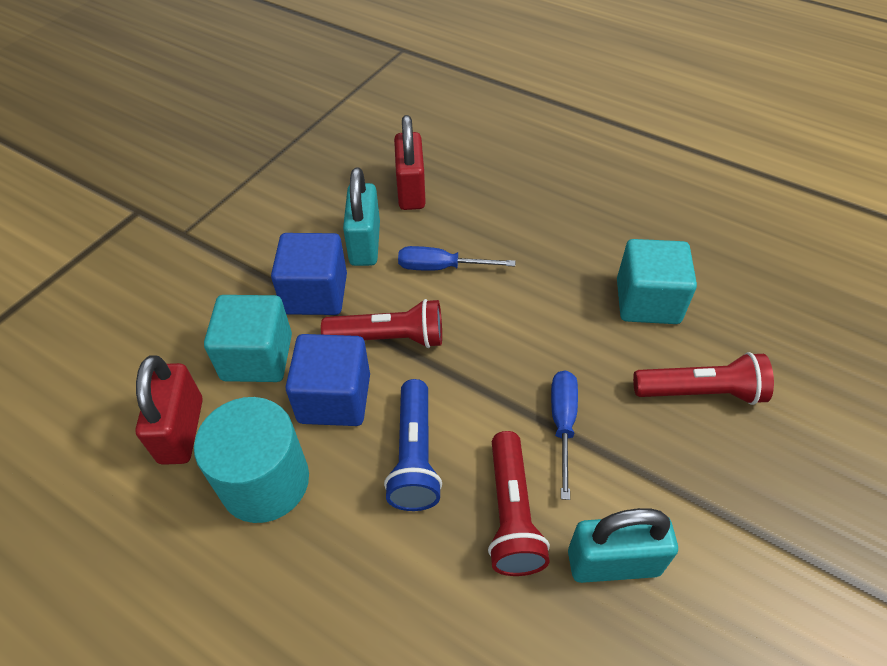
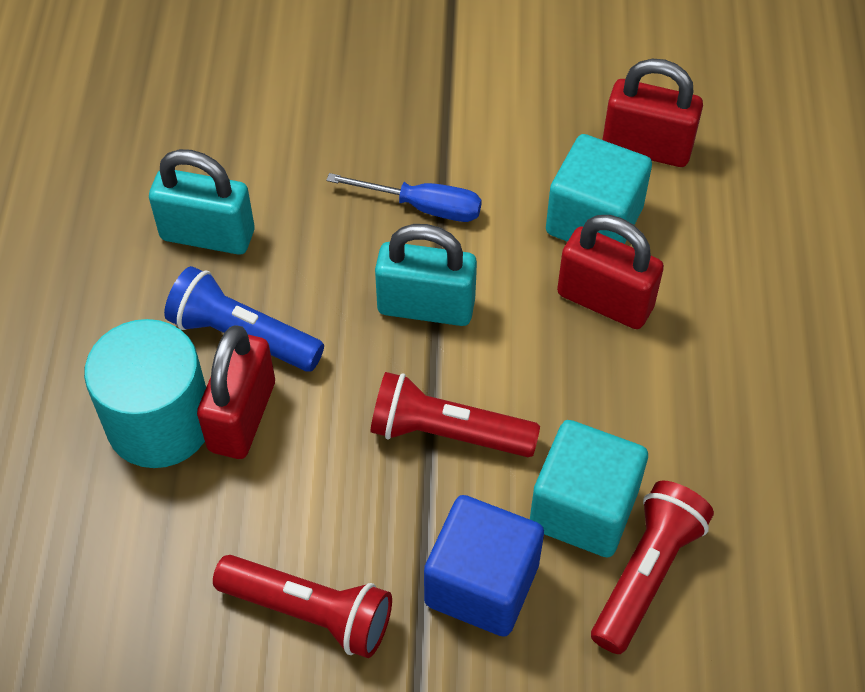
blue cube: 2 -> 1
blue screwdriver: 2 -> 1
red padlock: 2 -> 3

